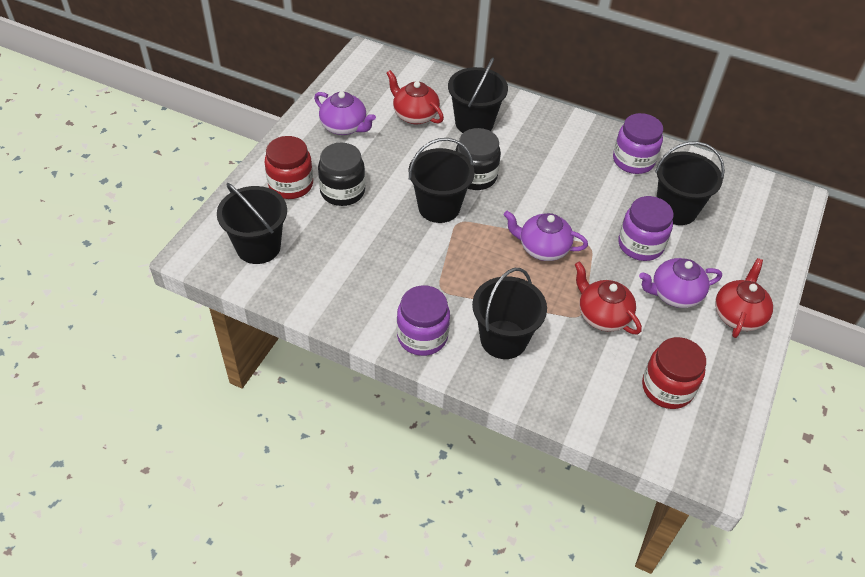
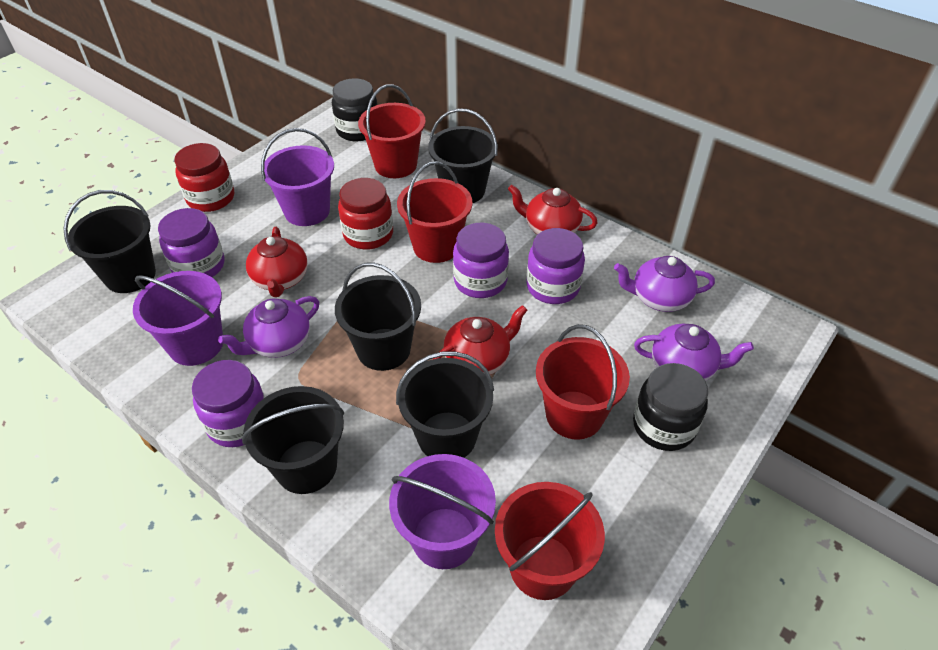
purple bucket: 0 -> 3
purple jar: 3 -> 4
red bucket: 0 -> 4

